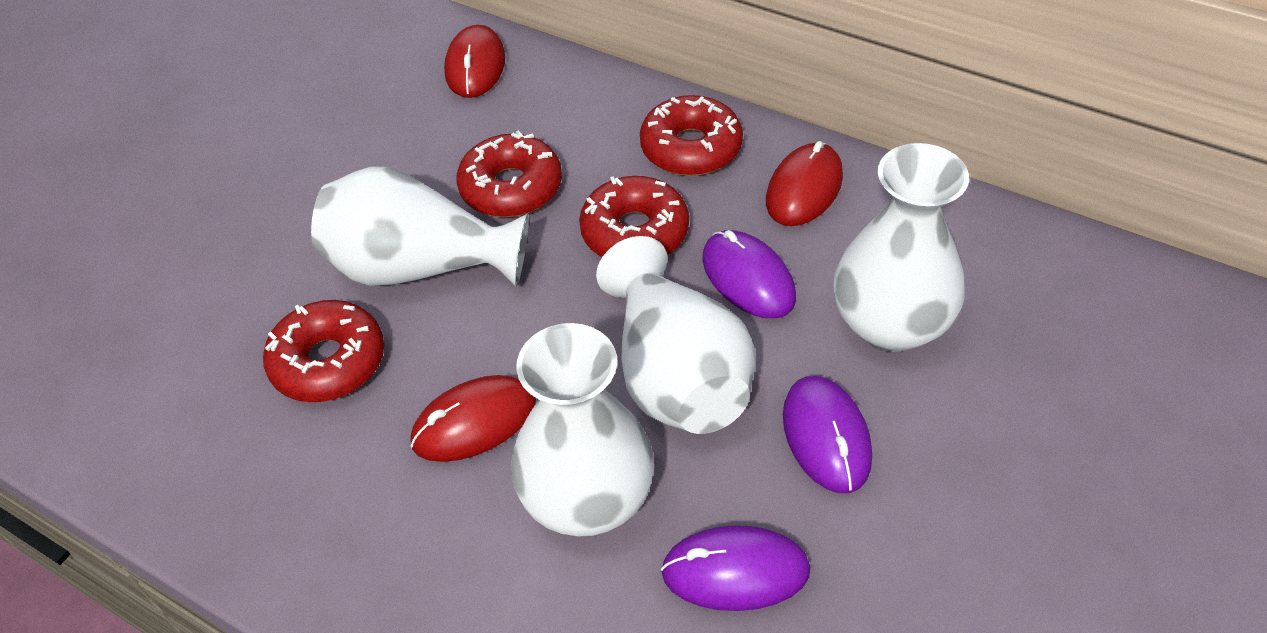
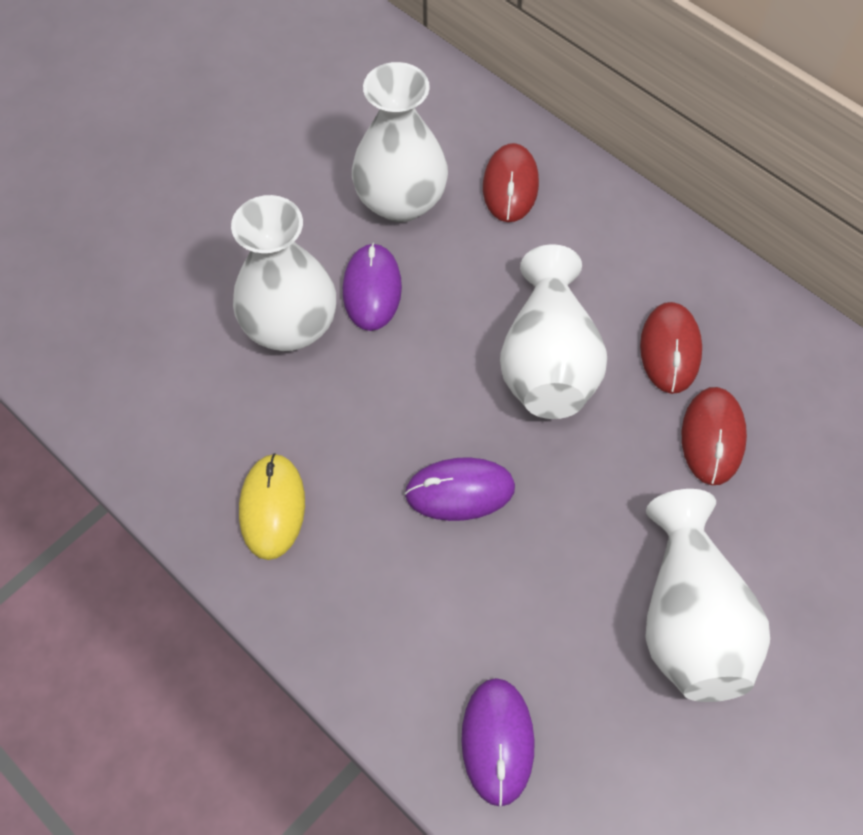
red donut: 4 -> 0
yellow mouse: 0 -> 1

